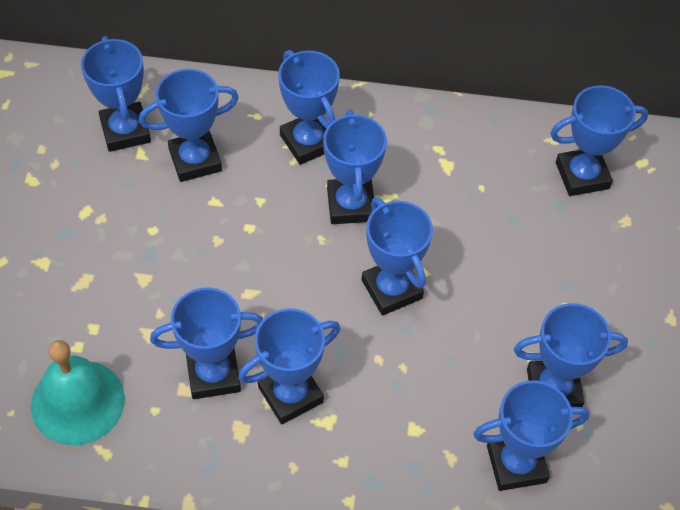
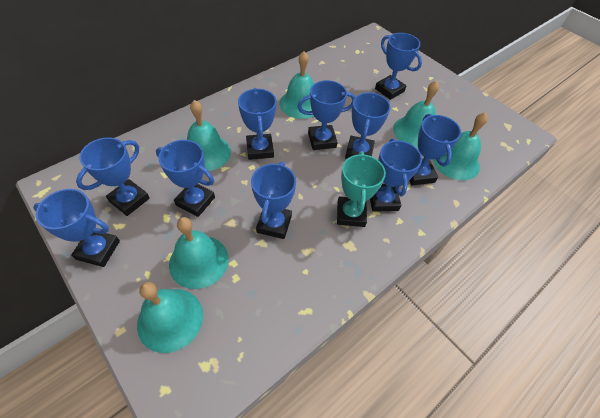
turquoise bell: 1 -> 6
turquoise trophy: 0 -> 1

